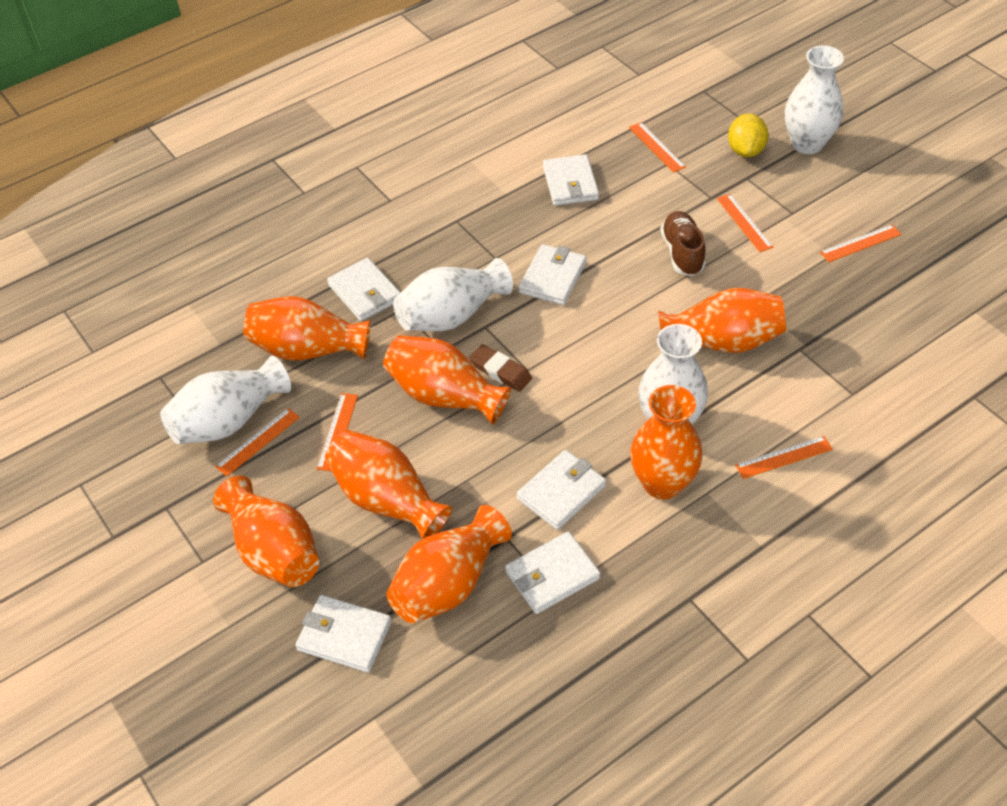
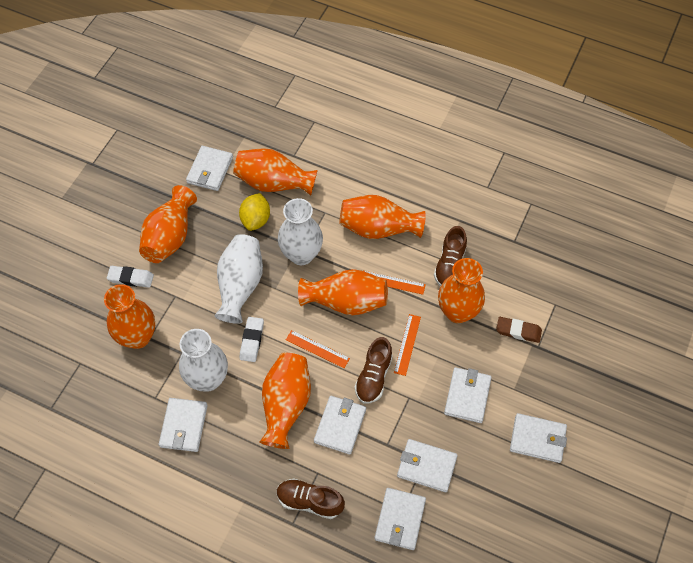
brown shoe: 1 -> 3
orange ruler: 6 -> 3
white eraser: 0 -> 2
white vase: 4 -> 3
white wallet: 6 -> 7

